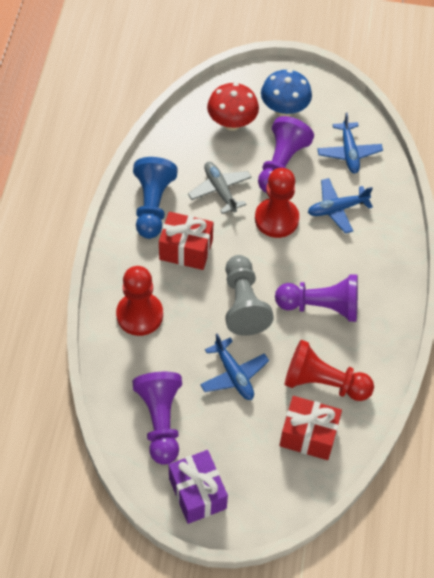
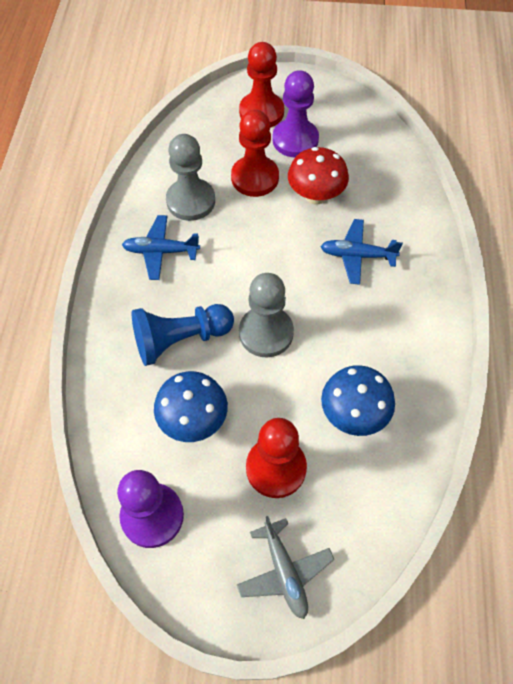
blue mushroom: 1 -> 2
blue plane: 3 -> 2
grey pawn: 1 -> 2
purple gift: 1 -> 0
purple pawn: 3 -> 2
red gift: 2 -> 0

